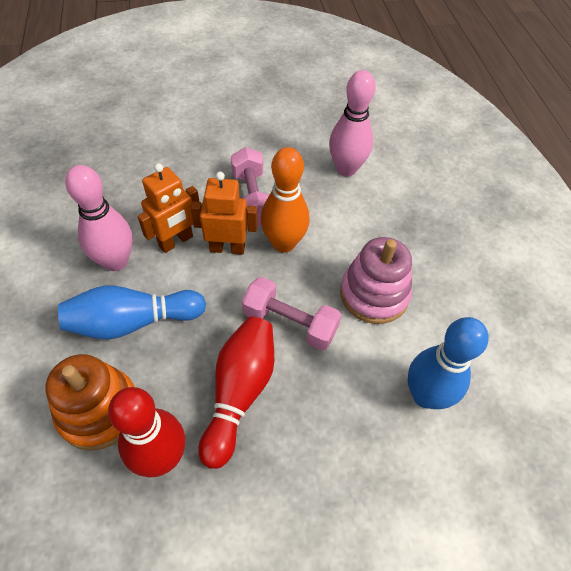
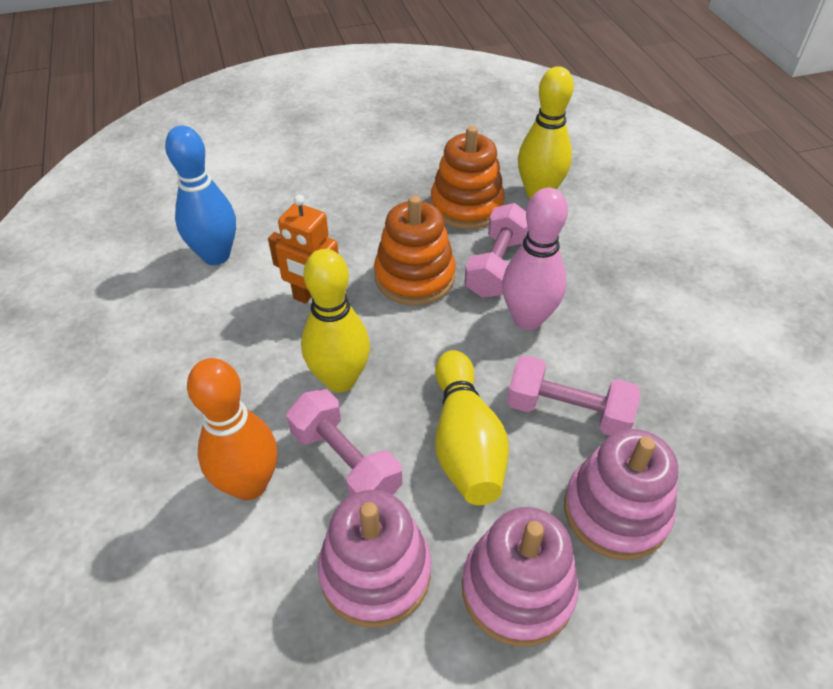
blue bowling pin: 2 -> 1
orange robot: 2 -> 1
orange stacking toy: 1 -> 2
pink bowling pin: 2 -> 1
pink dumbbell: 2 -> 3
pink stacking toy: 1 -> 3
red bowling pin: 2 -> 0
yellow bowling pin: 0 -> 3

